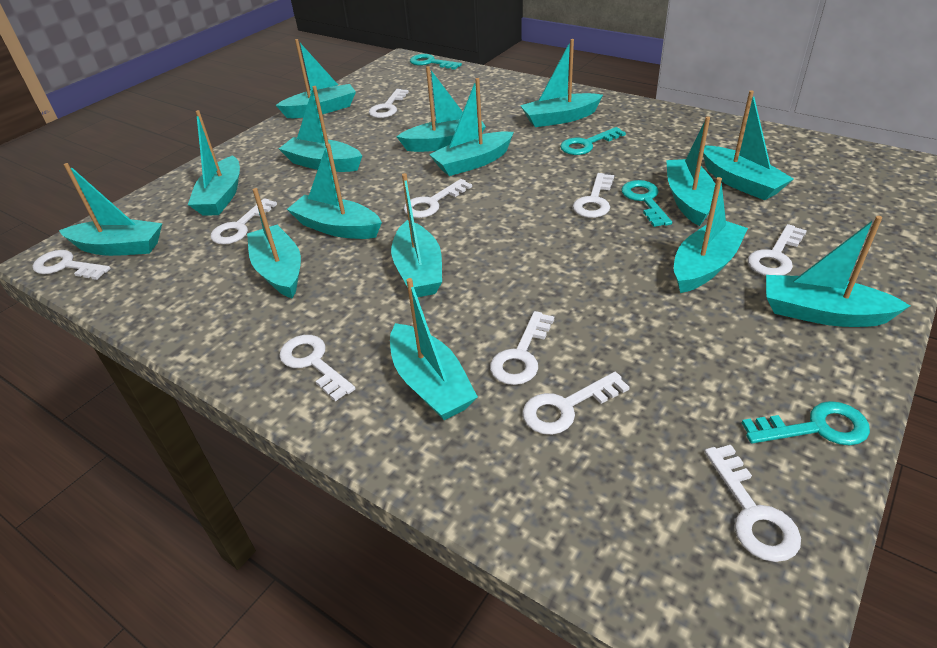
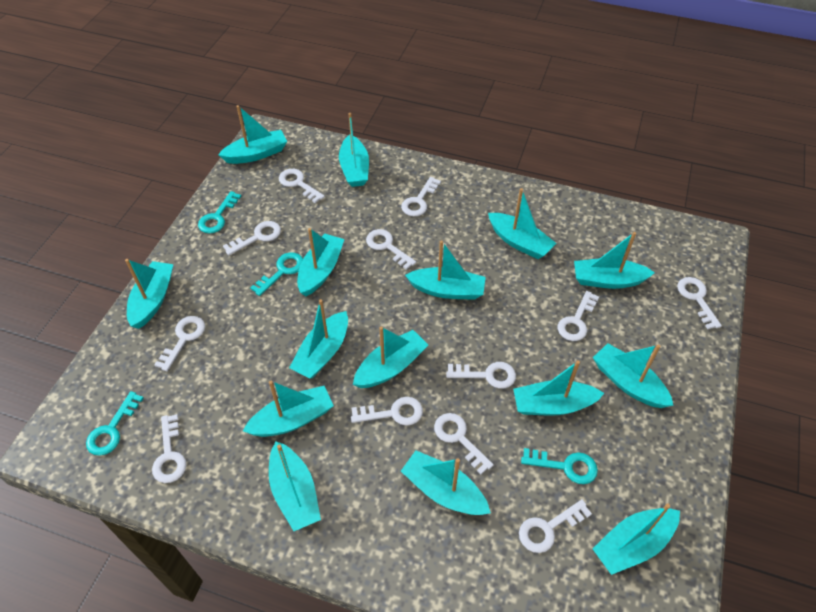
white key: 10 -> 12

